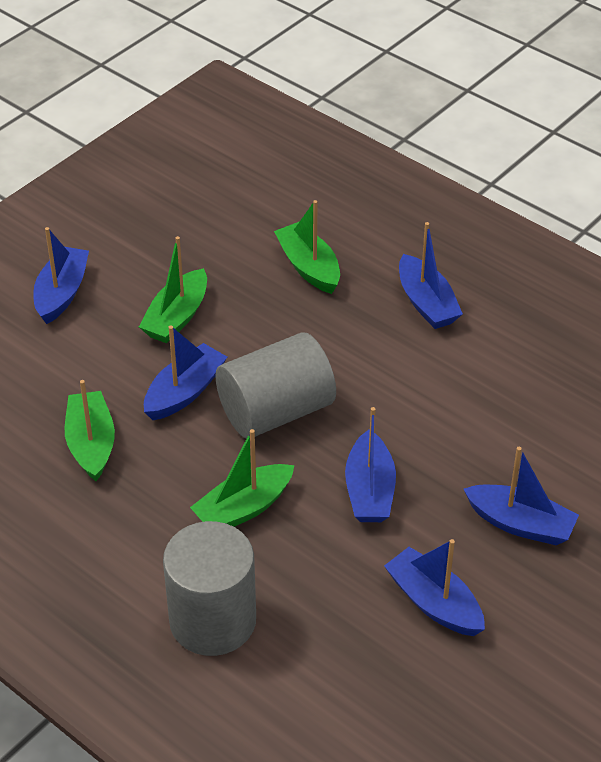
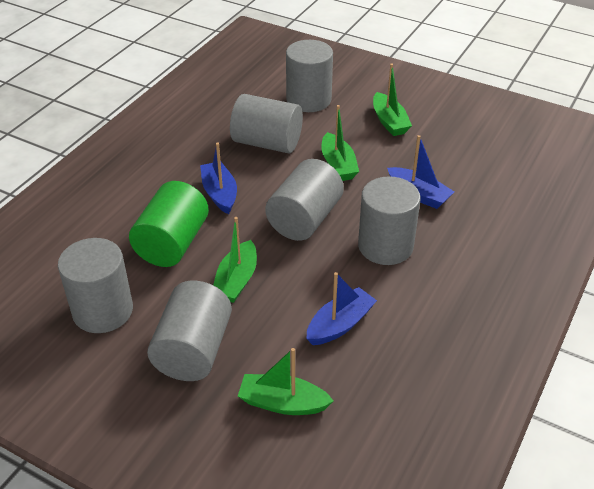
blue boat: 6 -> 3
green cylinder: 0 -> 1
grey cylinder: 2 -> 6

